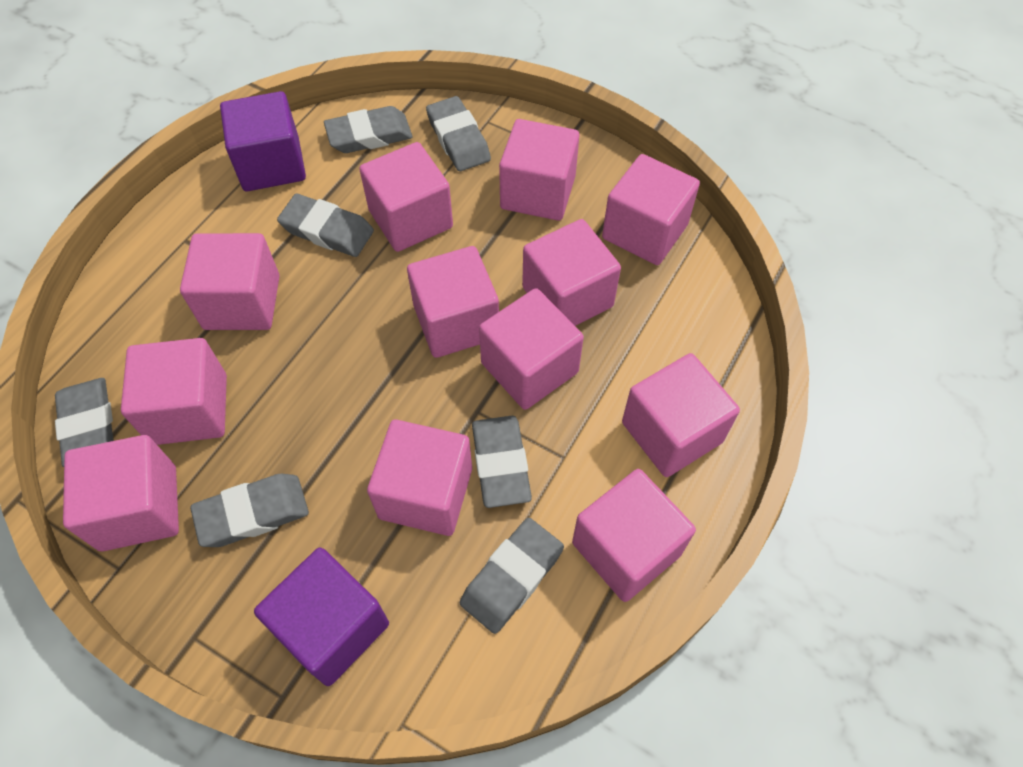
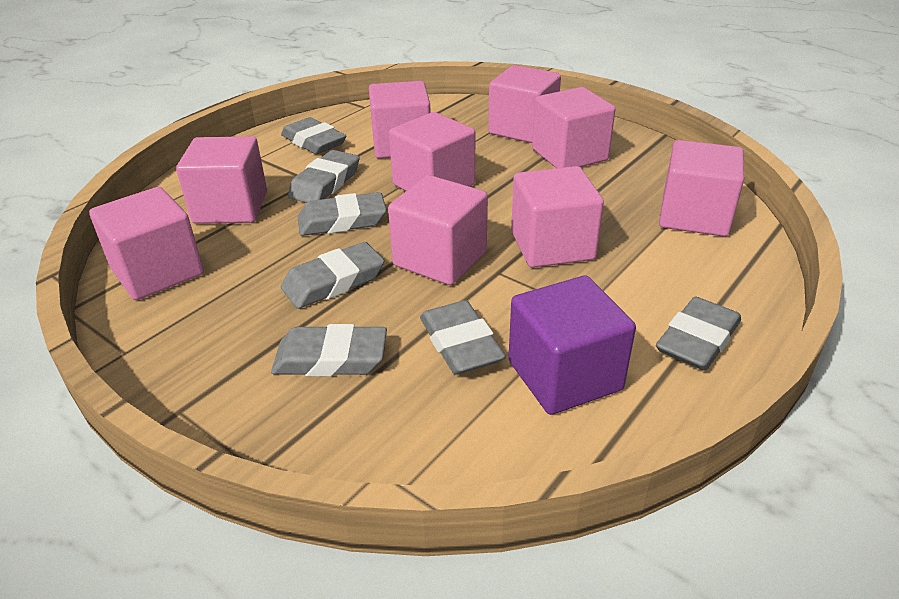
pink cube: 12 -> 9
purple cube: 2 -> 1

